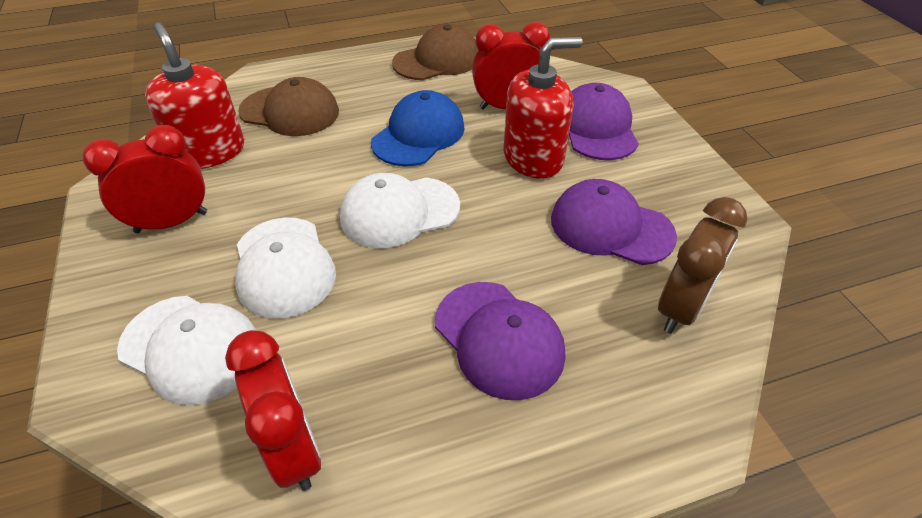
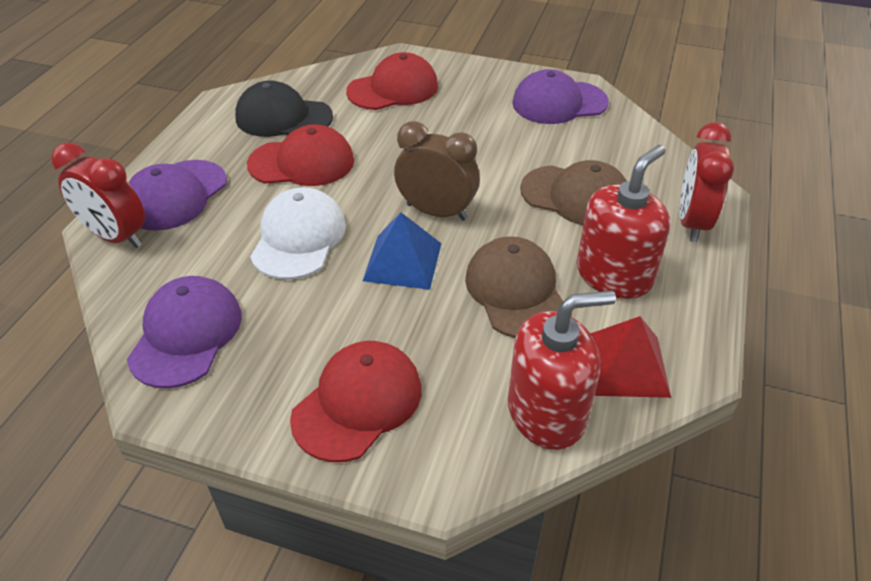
black cap: 0 -> 1
blue cap: 1 -> 0
blue pyramid: 0 -> 1
red cap: 0 -> 3
red clock: 3 -> 2
red pyramid: 0 -> 1
white cap: 3 -> 1

